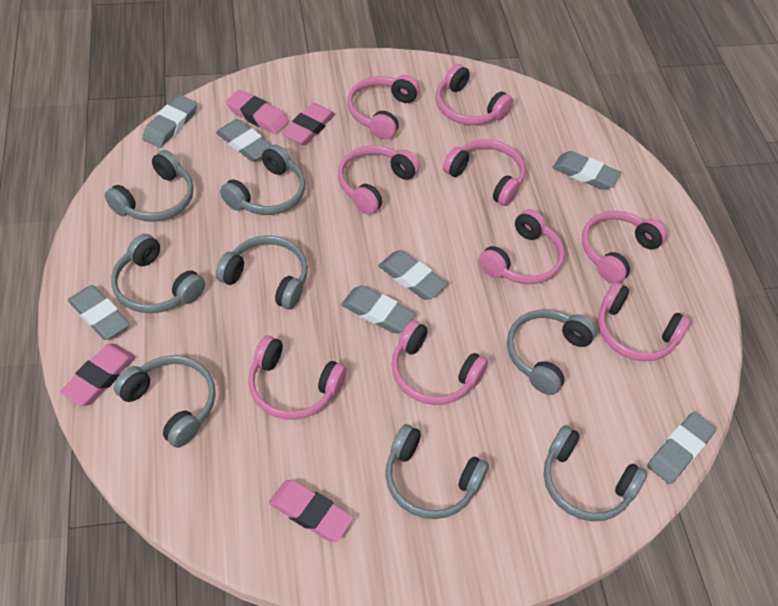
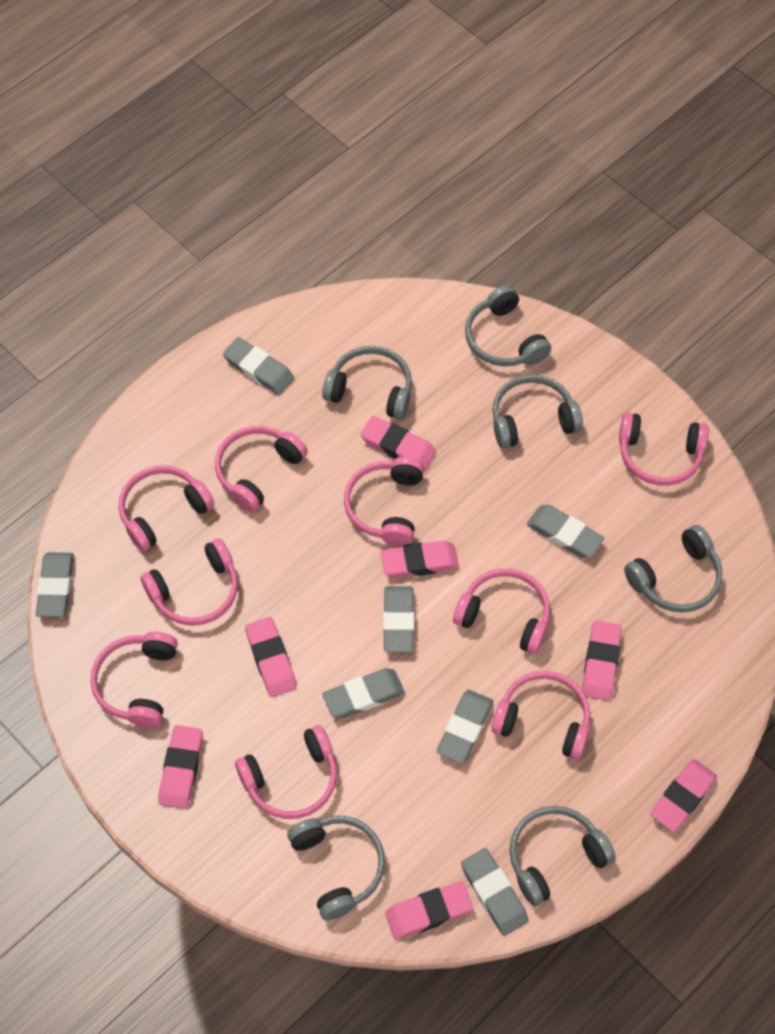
grey headphones: 8 -> 6
pink eraser: 4 -> 7

